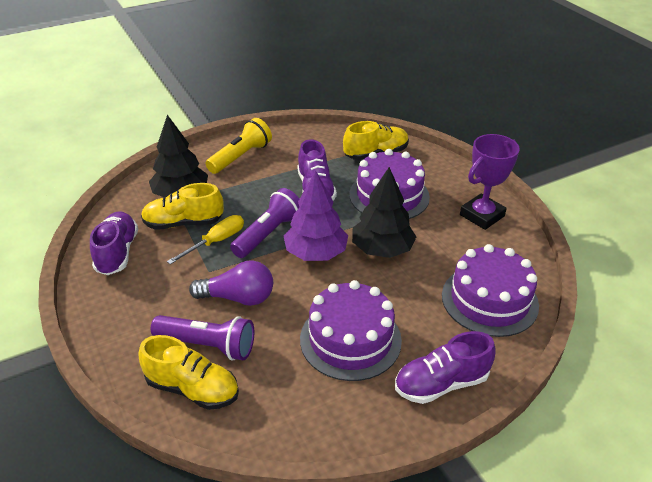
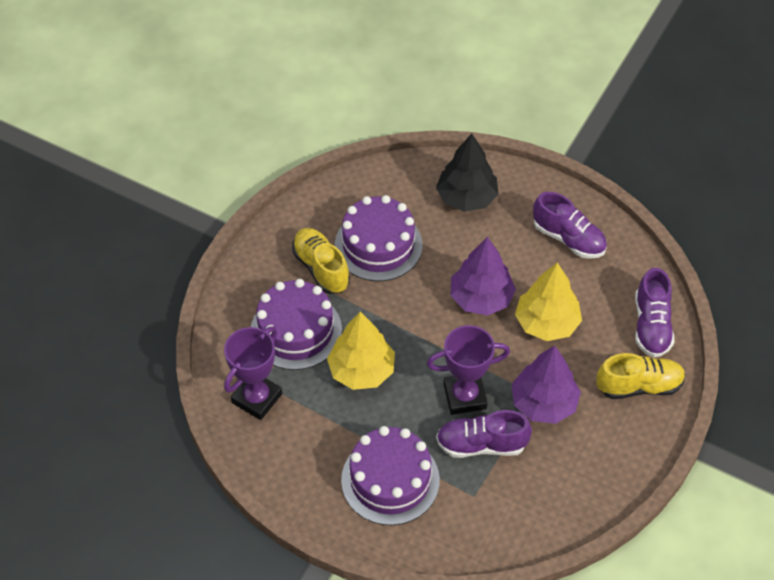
black tree: 2 -> 1
purple flashlight: 2 -> 0
purple light bulb: 1 -> 0
purple tree: 1 -> 2
purple trophy: 1 -> 2
yellow flashlight: 1 -> 0
yellow screwdriver: 1 -> 0
yellow shoe: 3 -> 2
yellow tree: 0 -> 2

